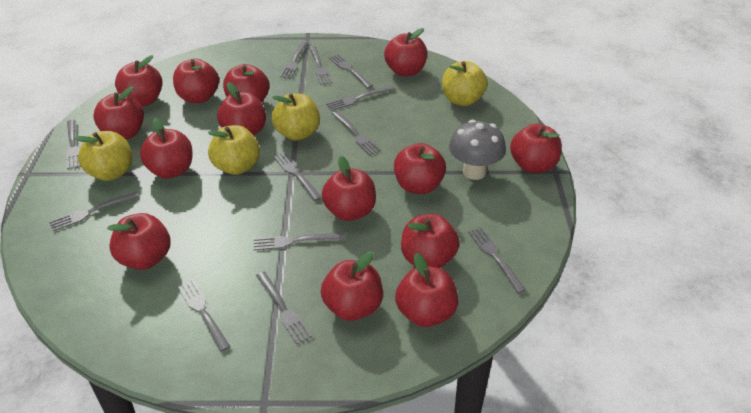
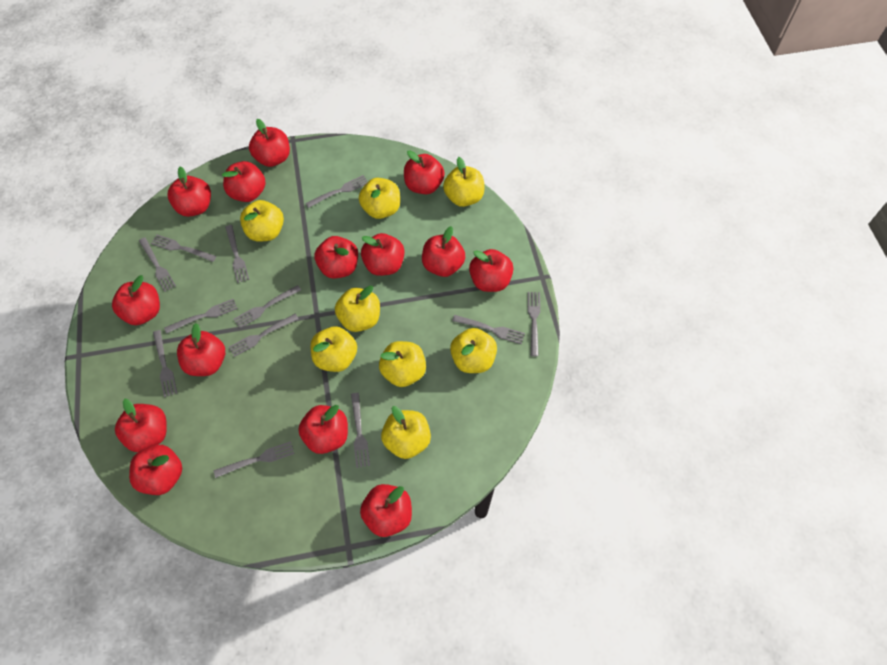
grey mushroom: 1 -> 0
yellow apple: 4 -> 8

